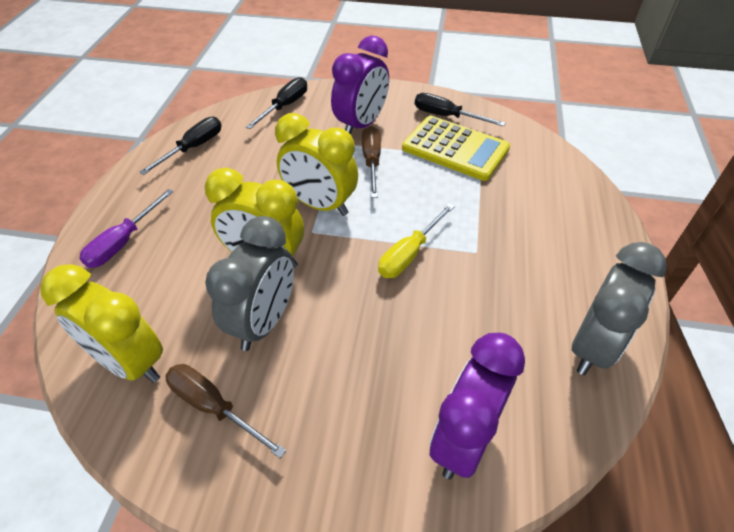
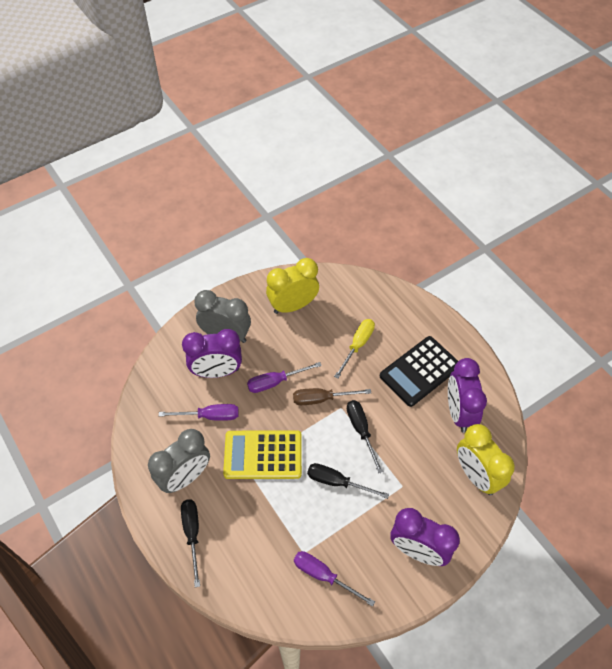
black calculator: 0 -> 1
brown screwdriver: 2 -> 1
purple clock: 2 -> 3
purple screwdriver: 1 -> 3
yellow clock: 3 -> 2

